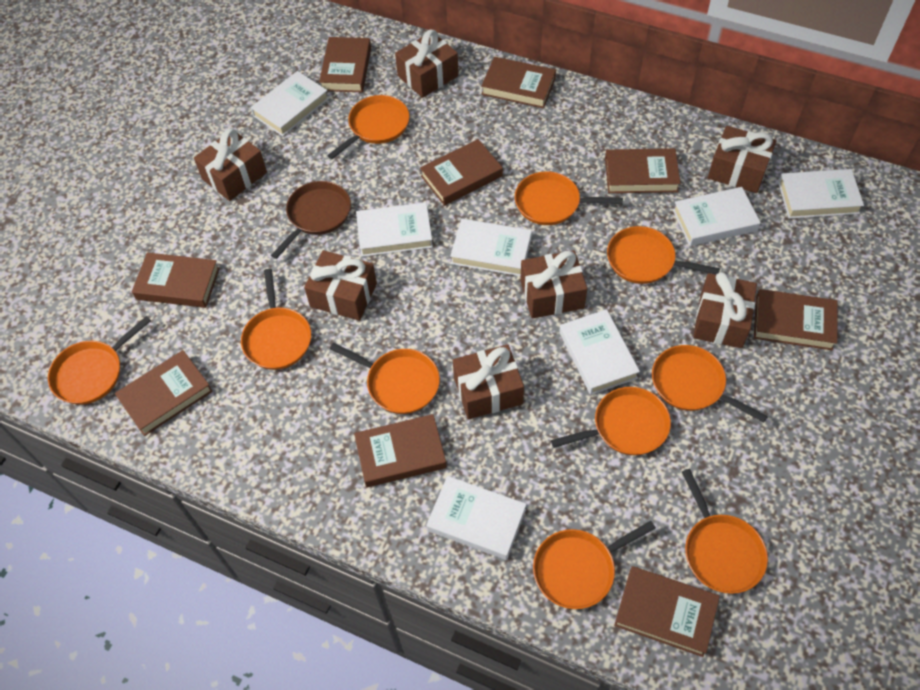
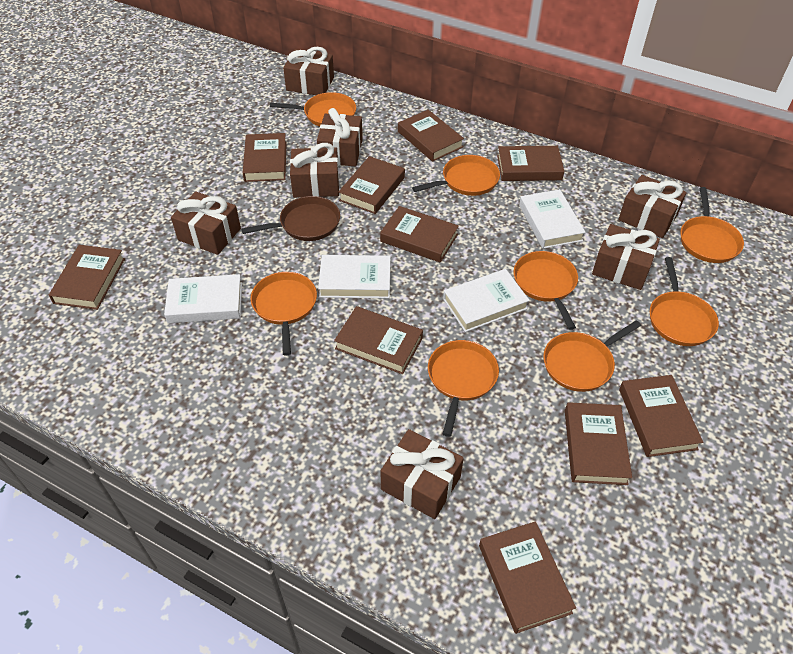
brown book: 9 -> 10
orange pan: 10 -> 8
white book: 7 -> 4

